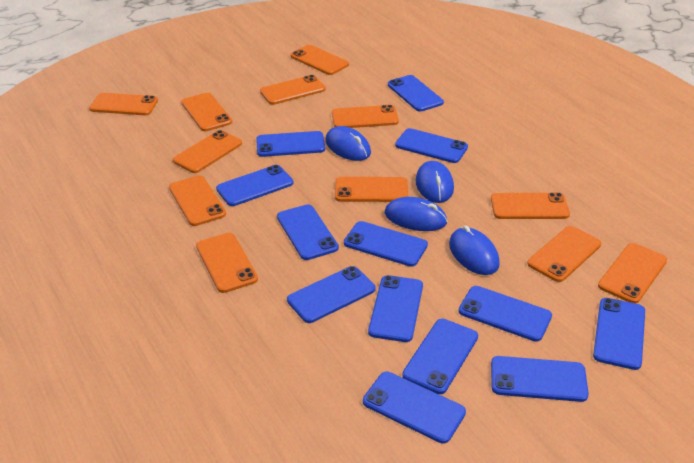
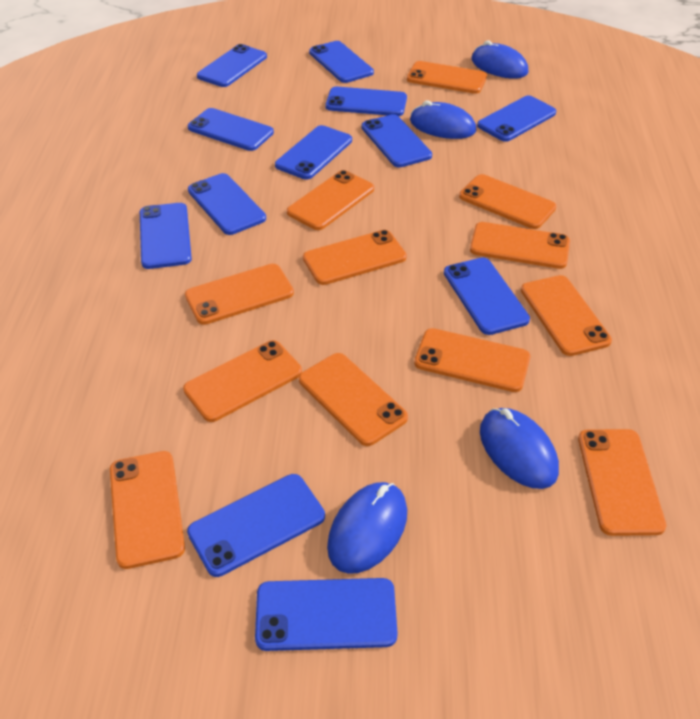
blue phone: 13 -> 12

